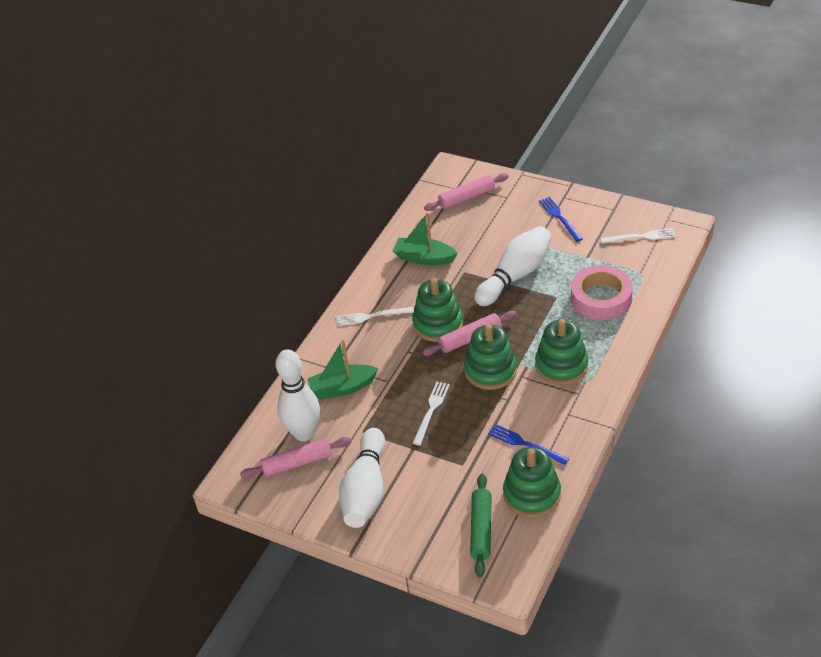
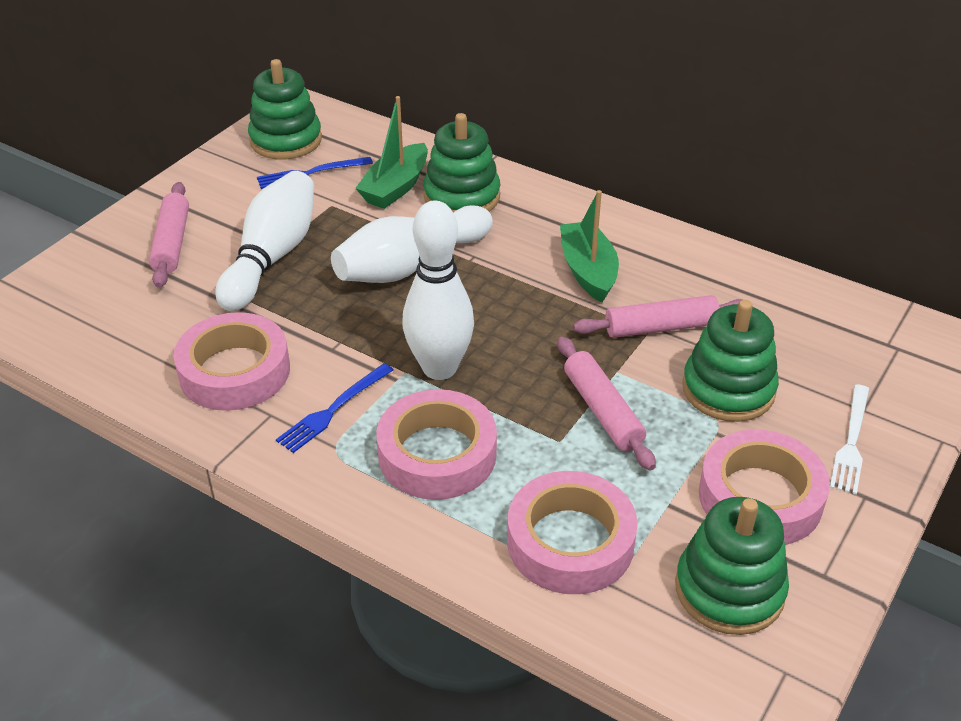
green rolling pin: 1 -> 0
pink tape: 1 -> 4
white fork: 3 -> 1

